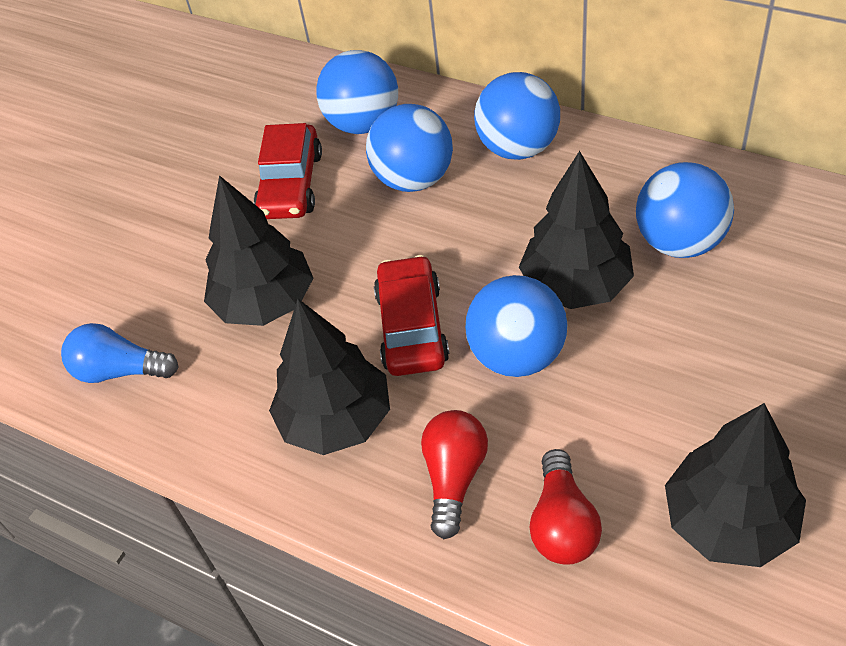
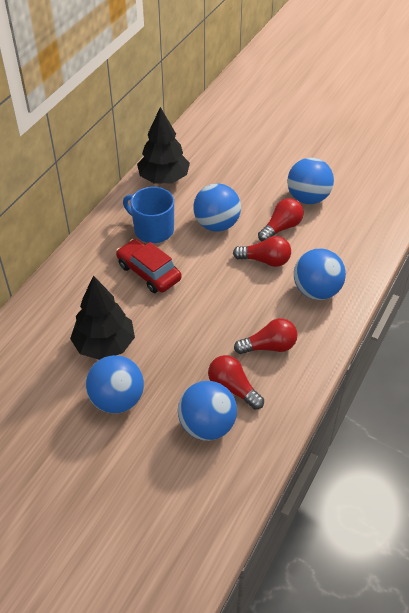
black tree: 4 -> 2
blue light bulb: 1 -> 0
blue mug: 0 -> 1
red car: 2 -> 1
red light bulb: 2 -> 4

